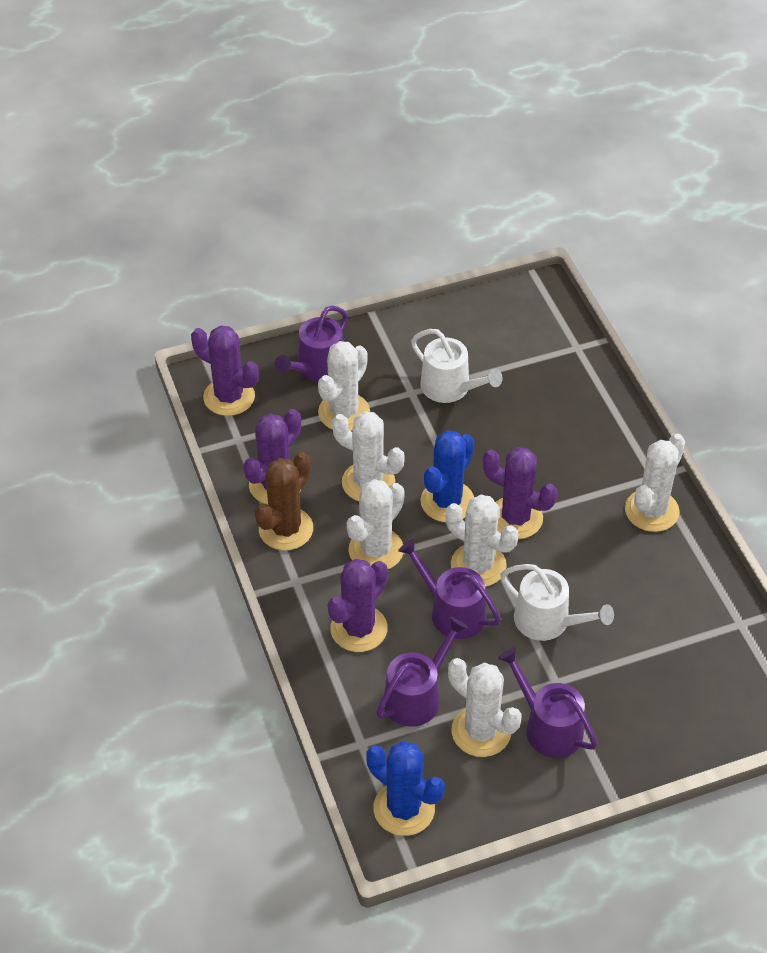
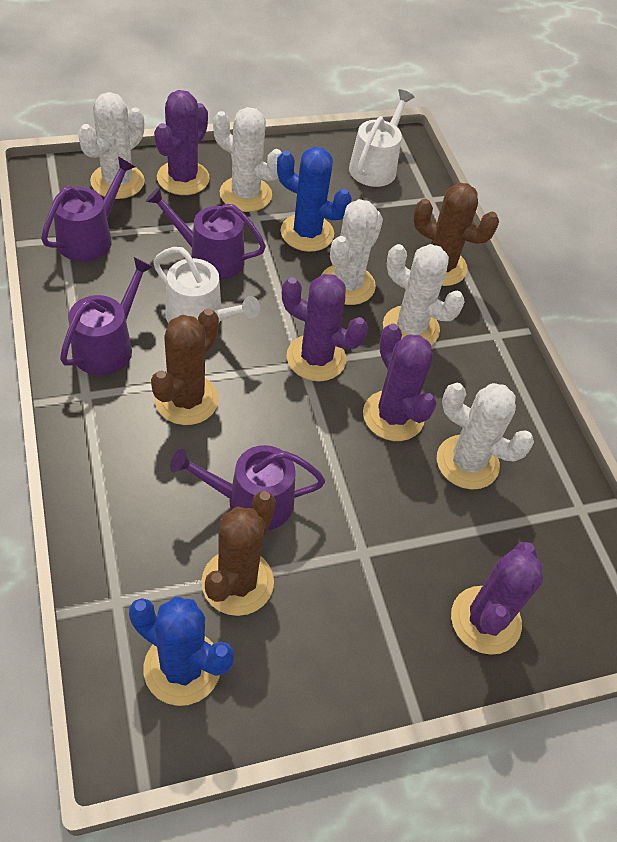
brown cactus: 1 -> 3
white cactus: 6 -> 5

